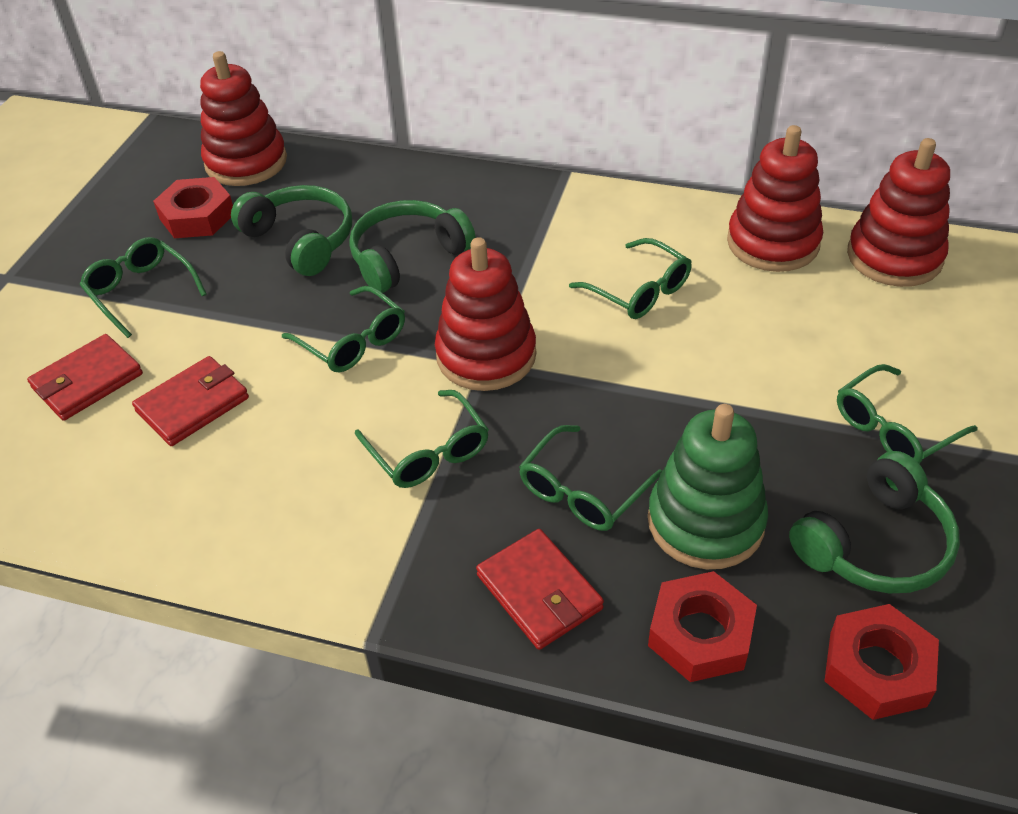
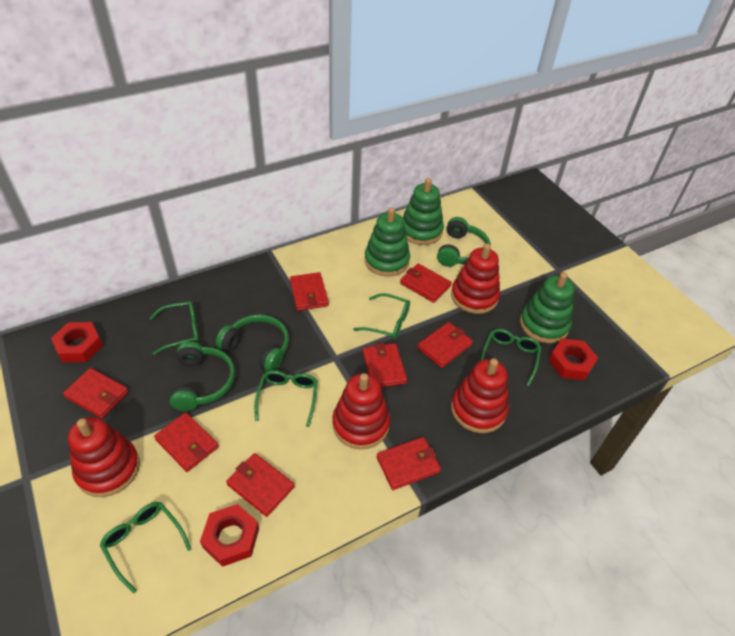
green glasses: 6 -> 5
green stacking toy: 1 -> 3
red wallet: 3 -> 8

